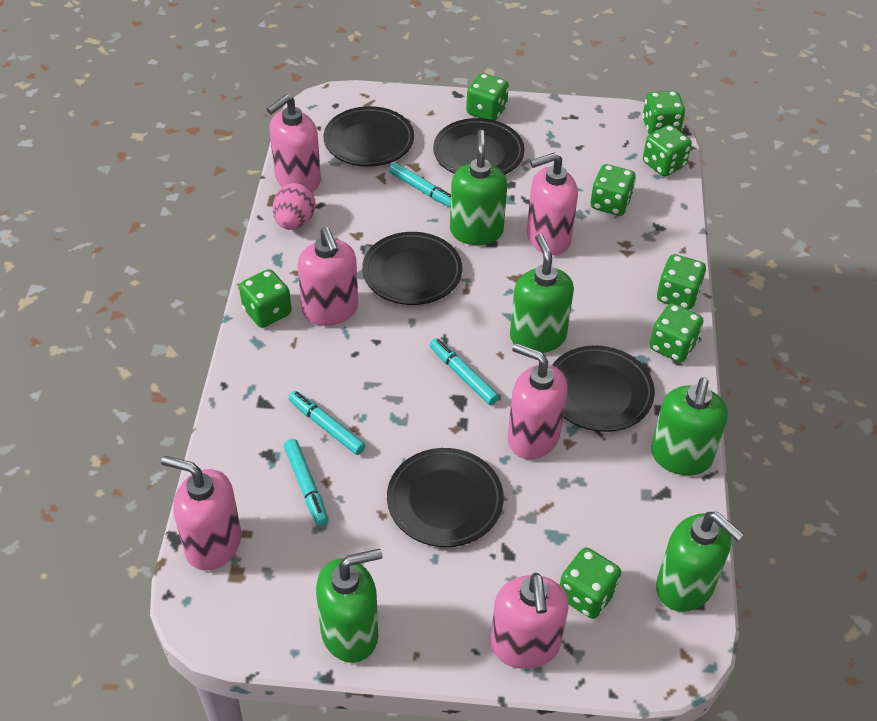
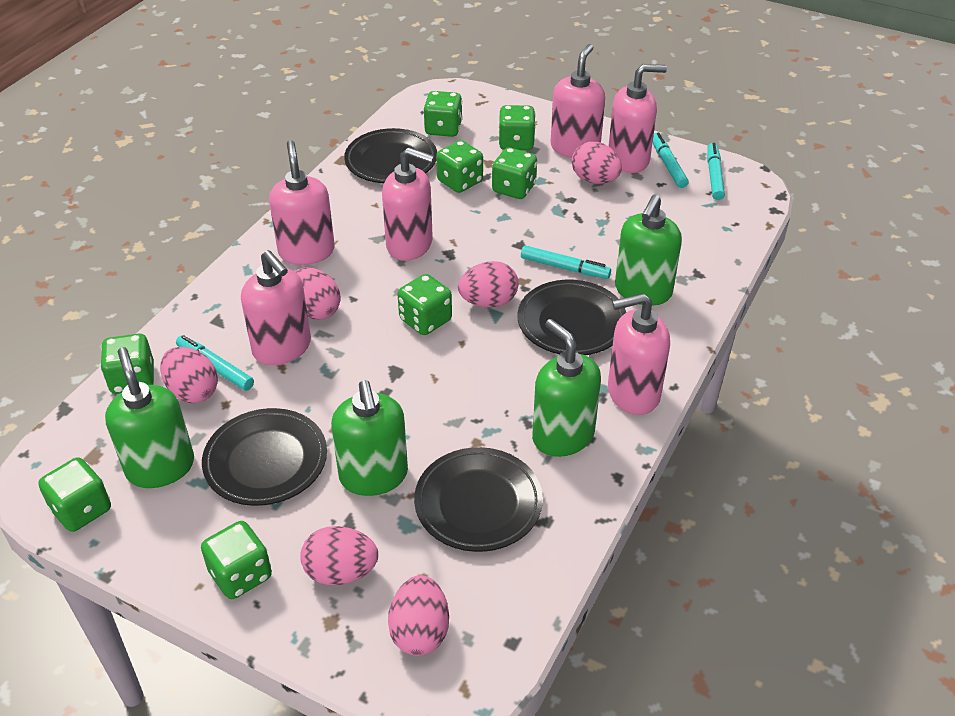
black plate: 5 -> 4
green soap dispenser: 5 -> 4
pink egg: 1 -> 6

